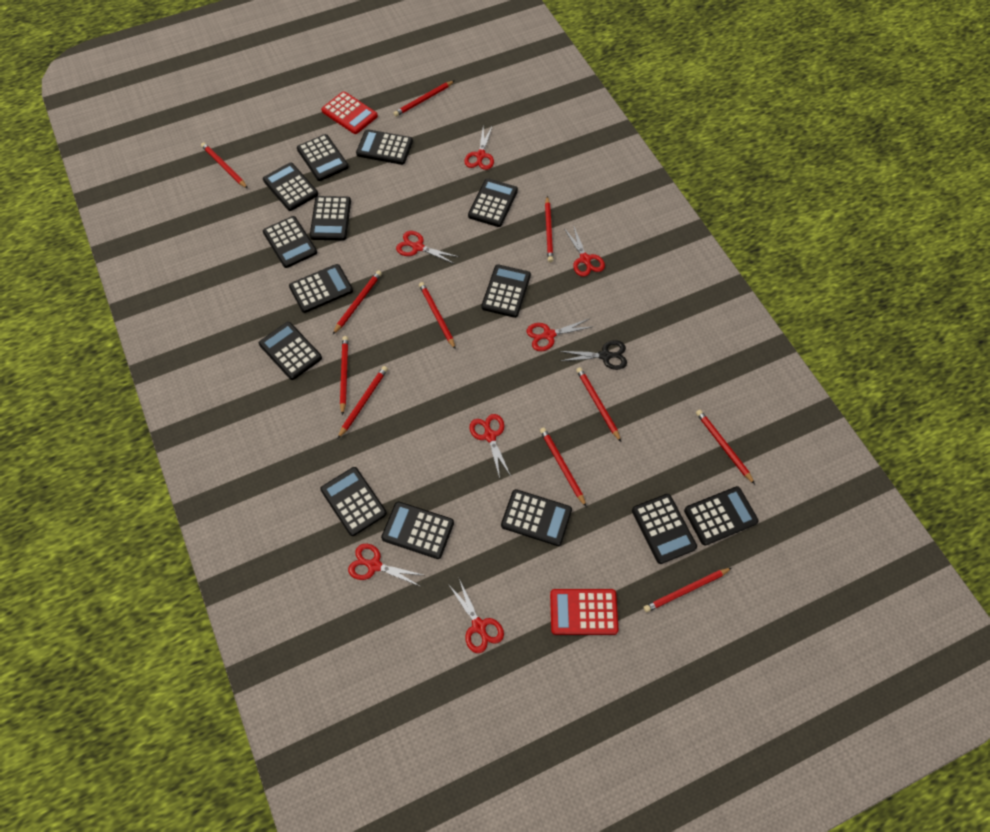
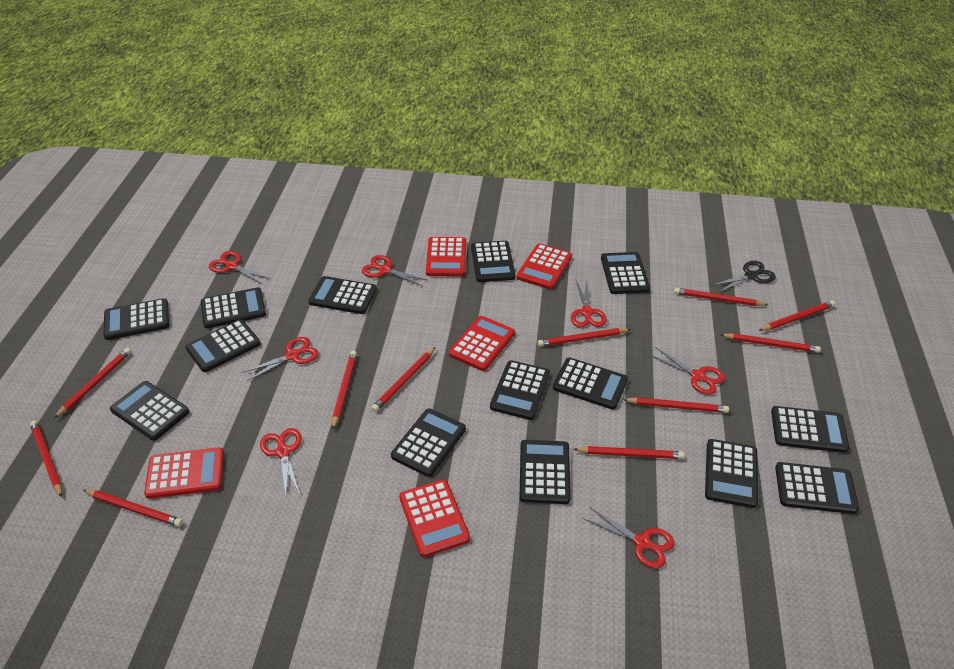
red calculator: 2 -> 5

